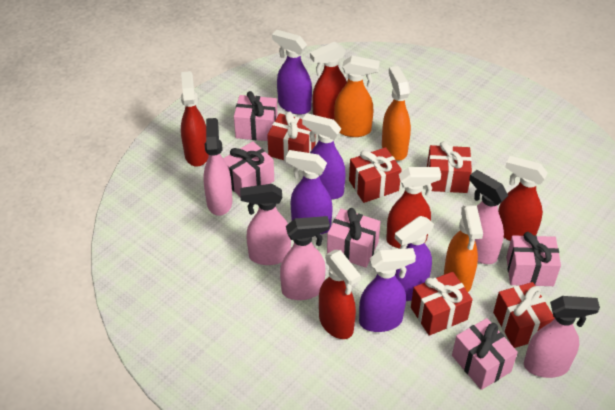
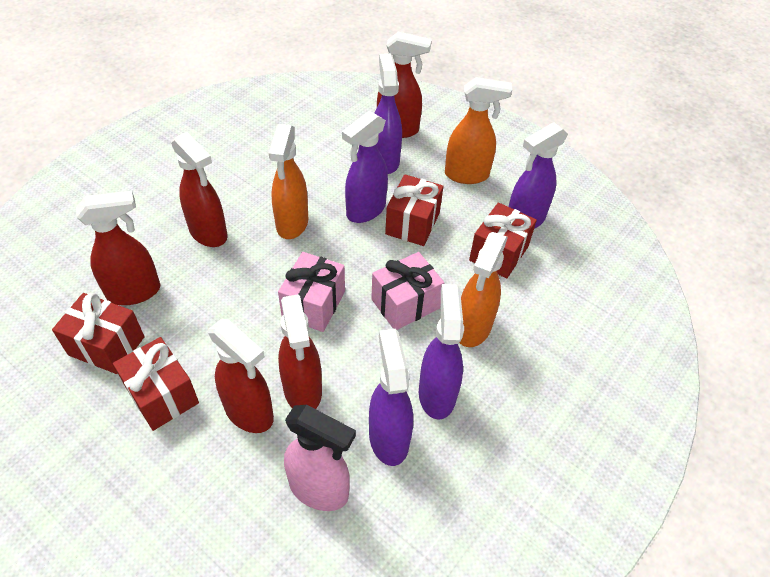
pink gift: 5 -> 2
pink spray bottle: 5 -> 1
red gift: 5 -> 4

